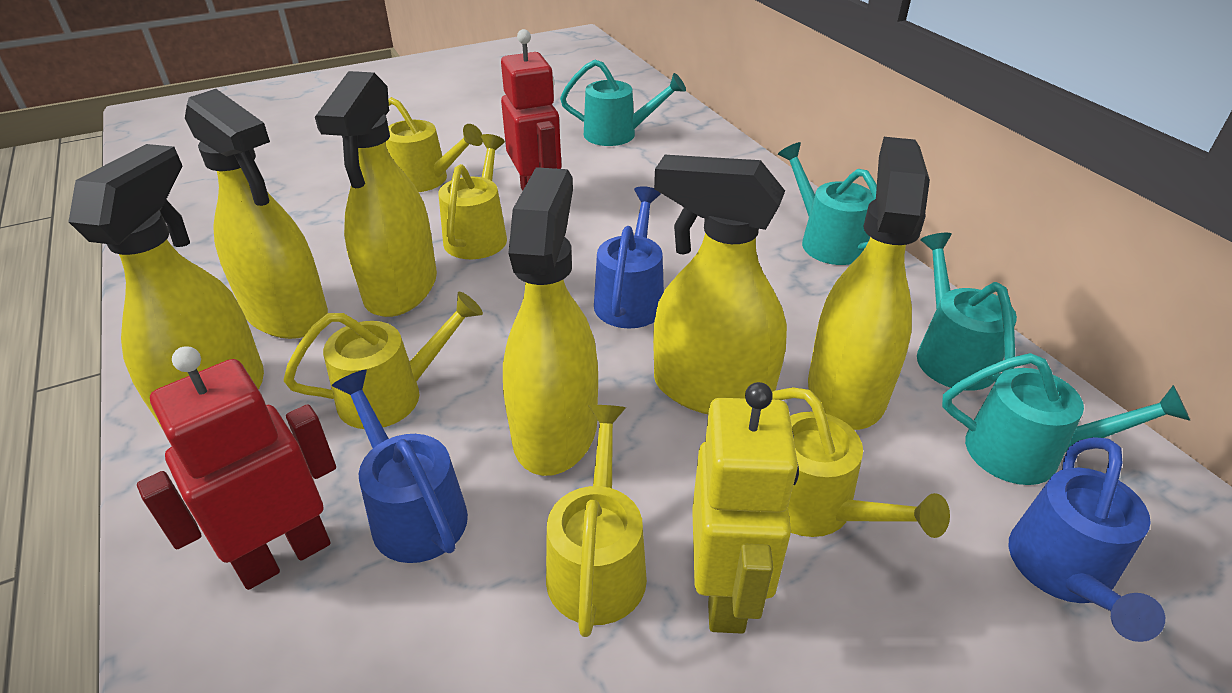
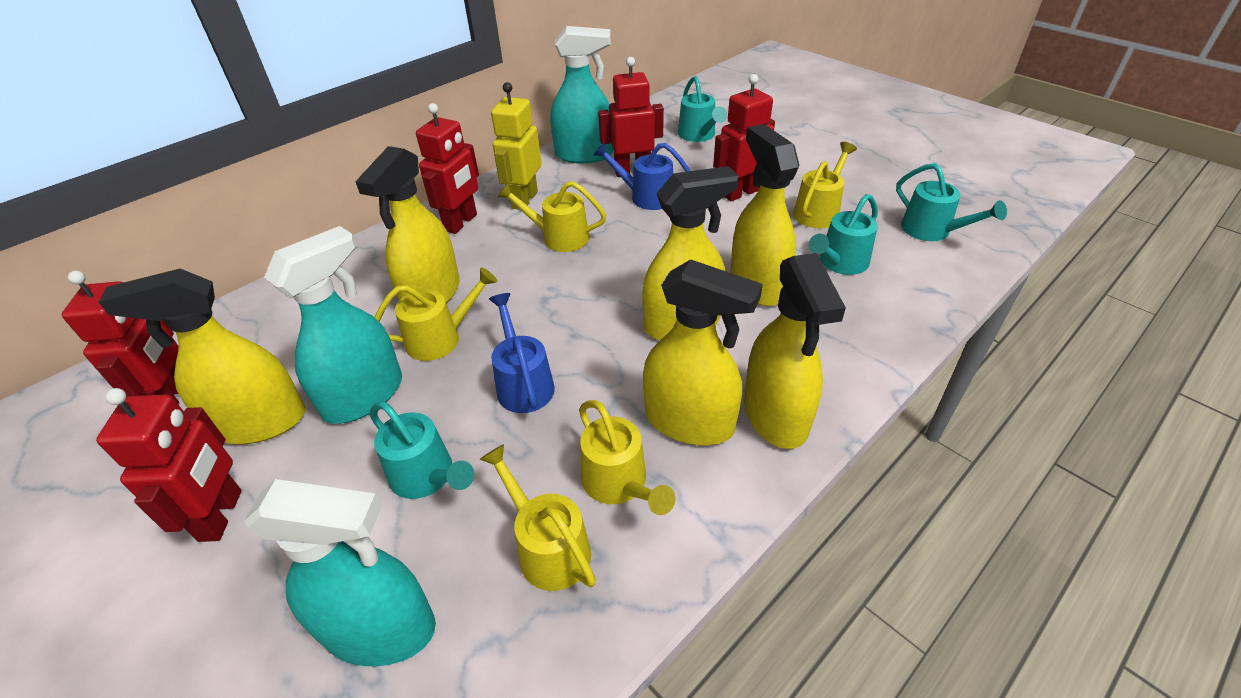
blue watering can: 3 -> 2
red robot: 2 -> 5
turquoise spray bottle: 0 -> 3

